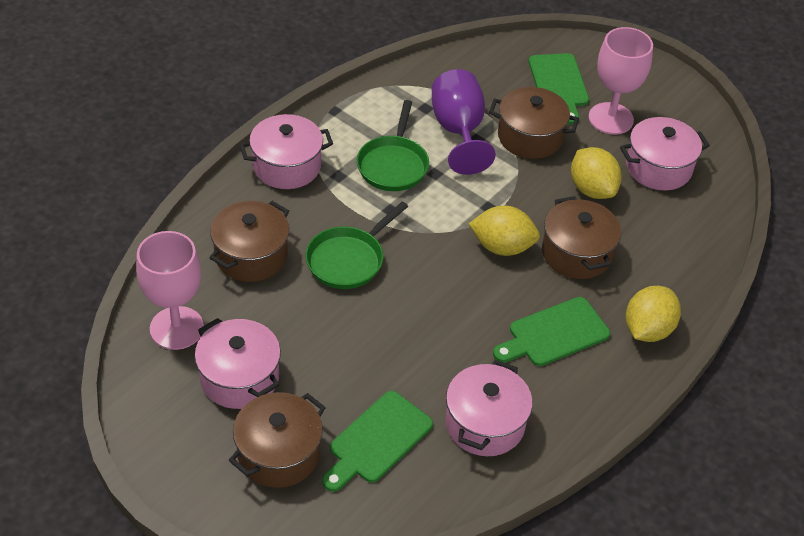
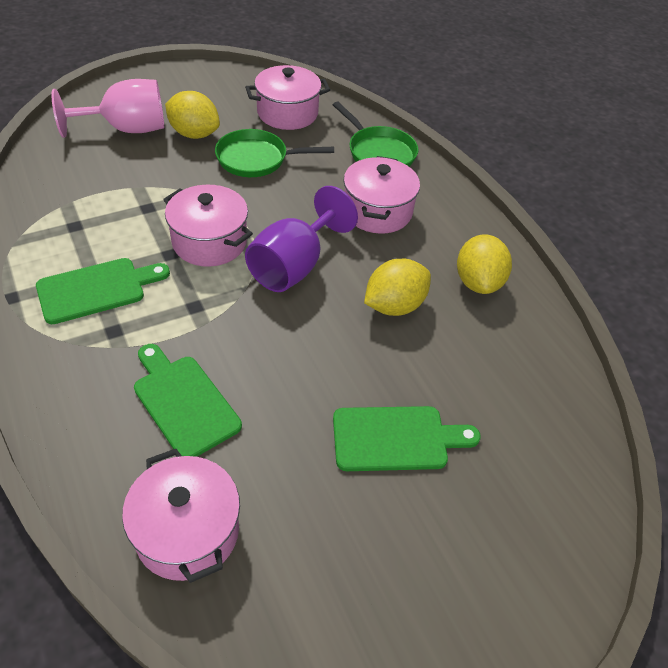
brown pot: 4 -> 0
pink goblet: 2 -> 1

